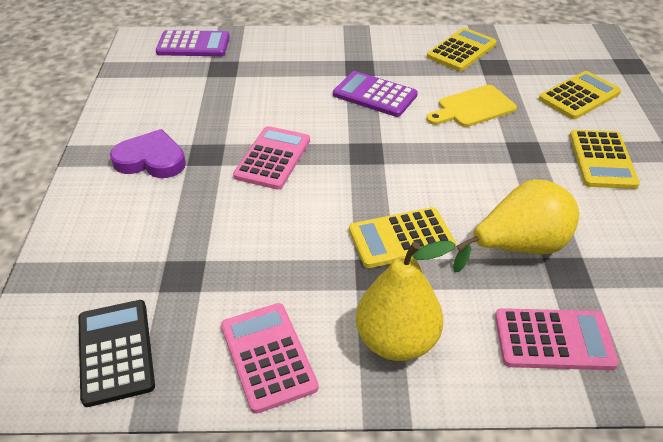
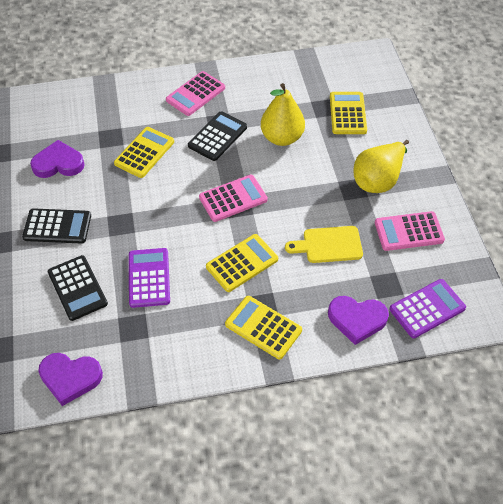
black calculator: 1 -> 3
purple heart: 1 -> 3

